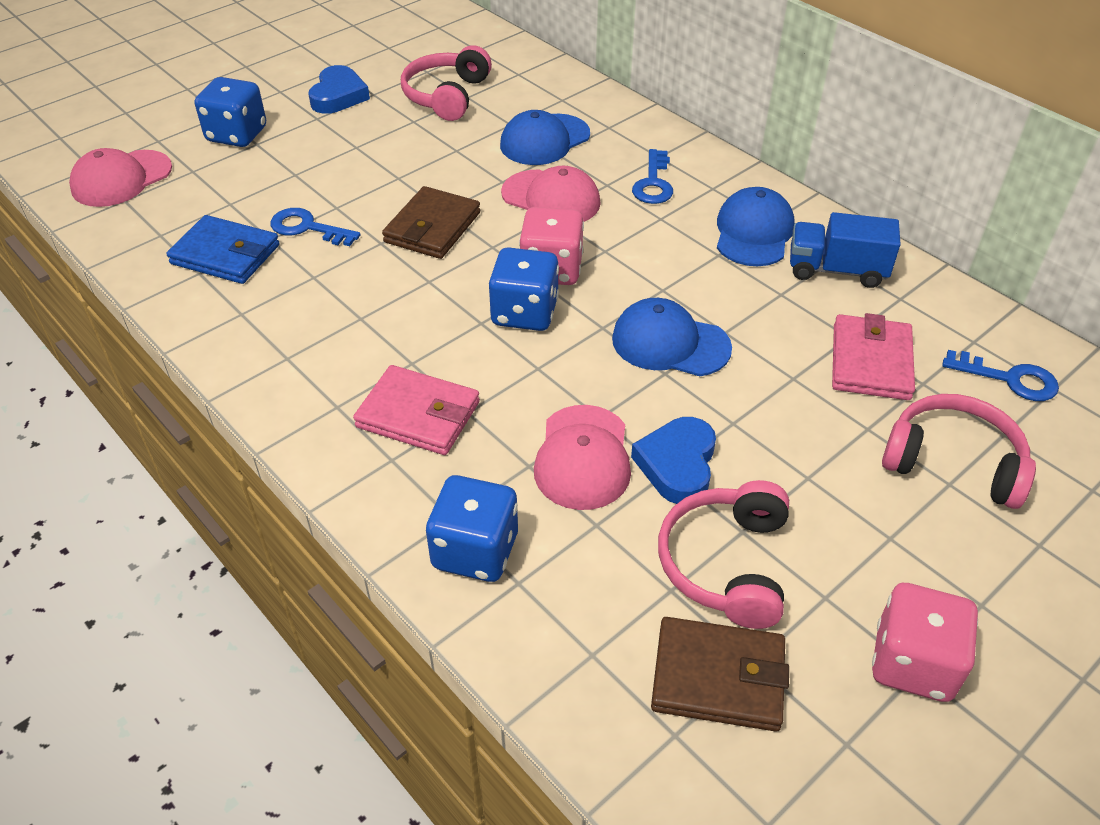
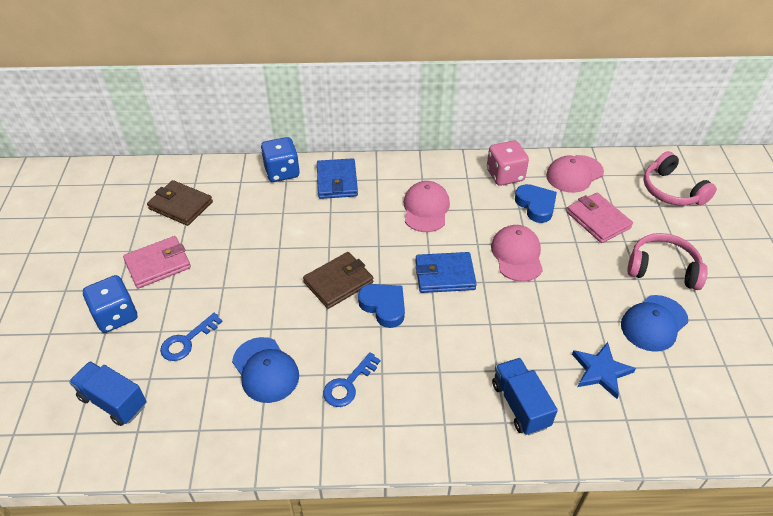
blue cap: 3 -> 2
blue dice: 3 -> 2
blue key: 3 -> 2
blue star: 0 -> 1
blue truck: 1 -> 2
blue wallet: 1 -> 2
pink dice: 2 -> 1
pink headphones: 3 -> 2

